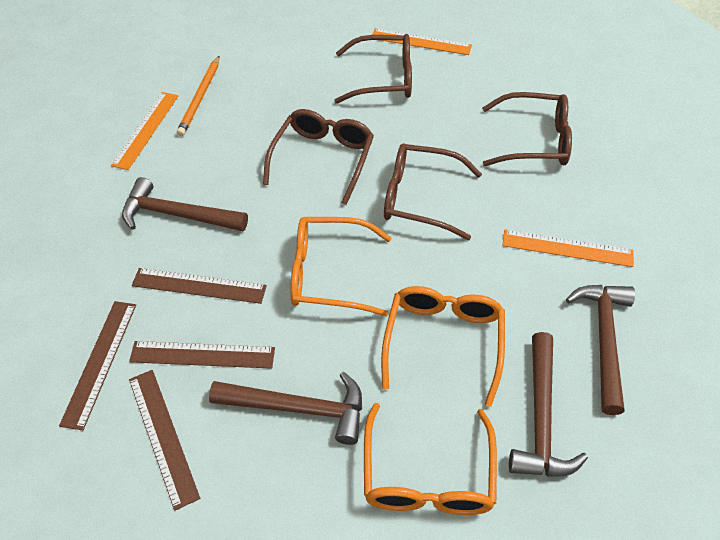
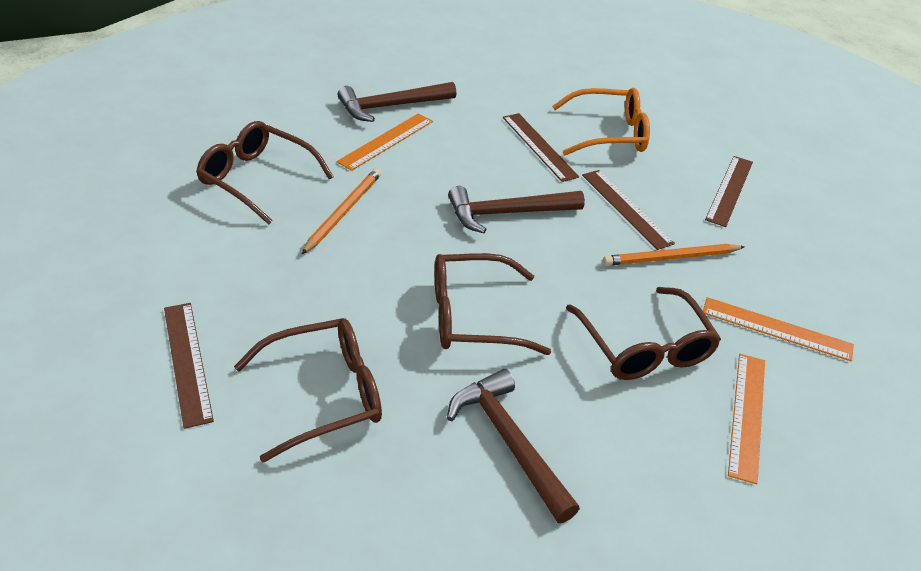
brown hammer: 4 -> 3
orange glasses: 3 -> 1
orange pencil: 1 -> 2

